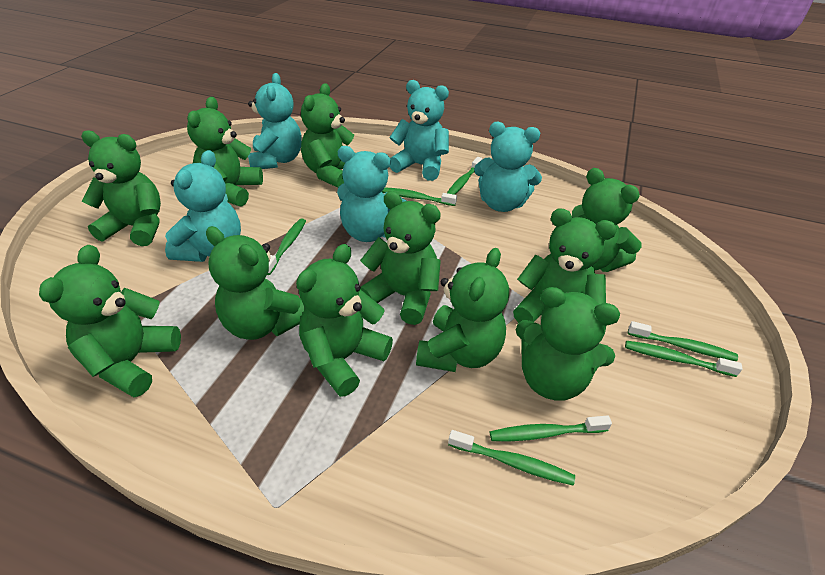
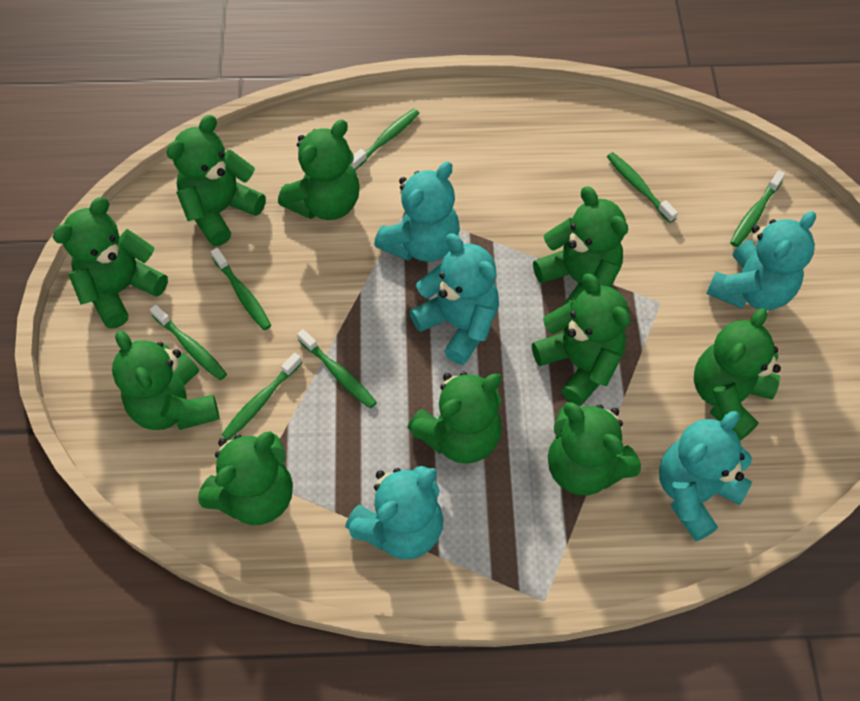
green teddy bear: 11 -> 10

